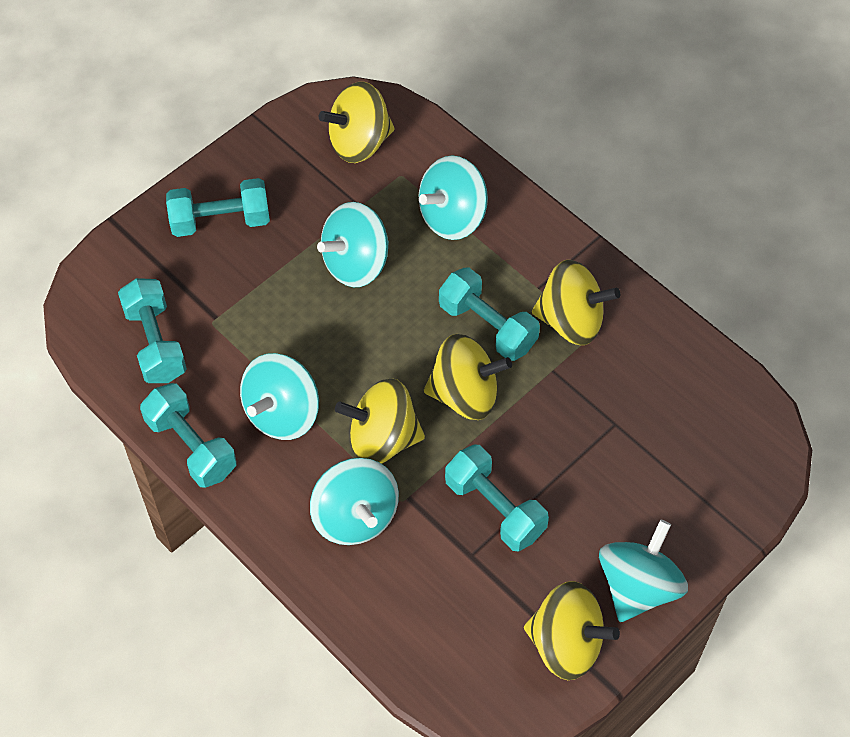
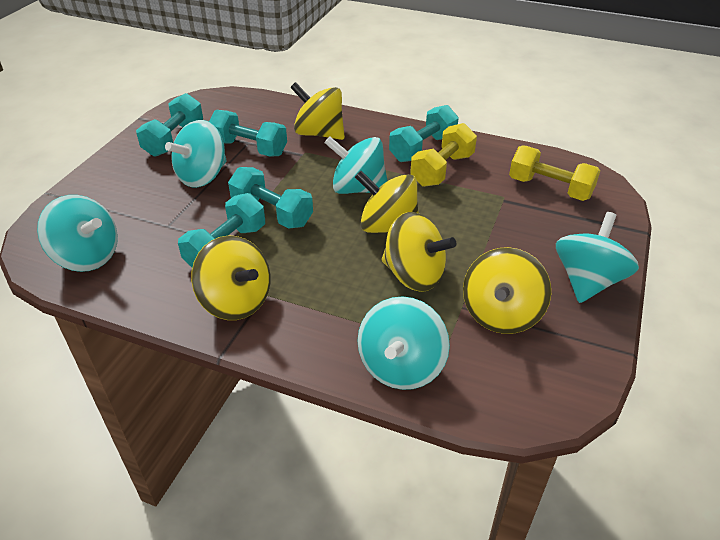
yellow dumbbell: 0 -> 2

